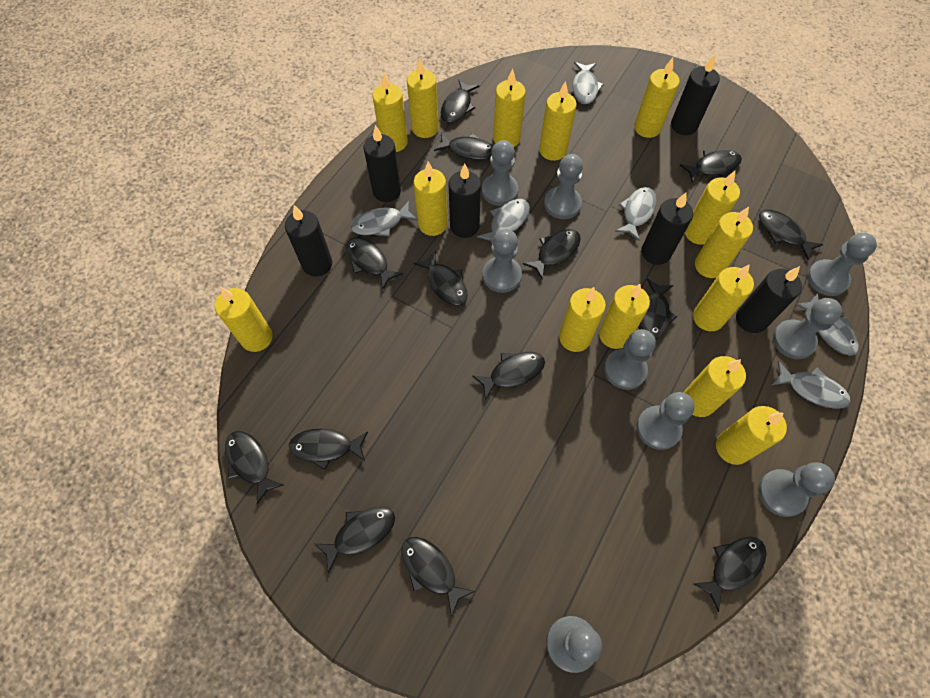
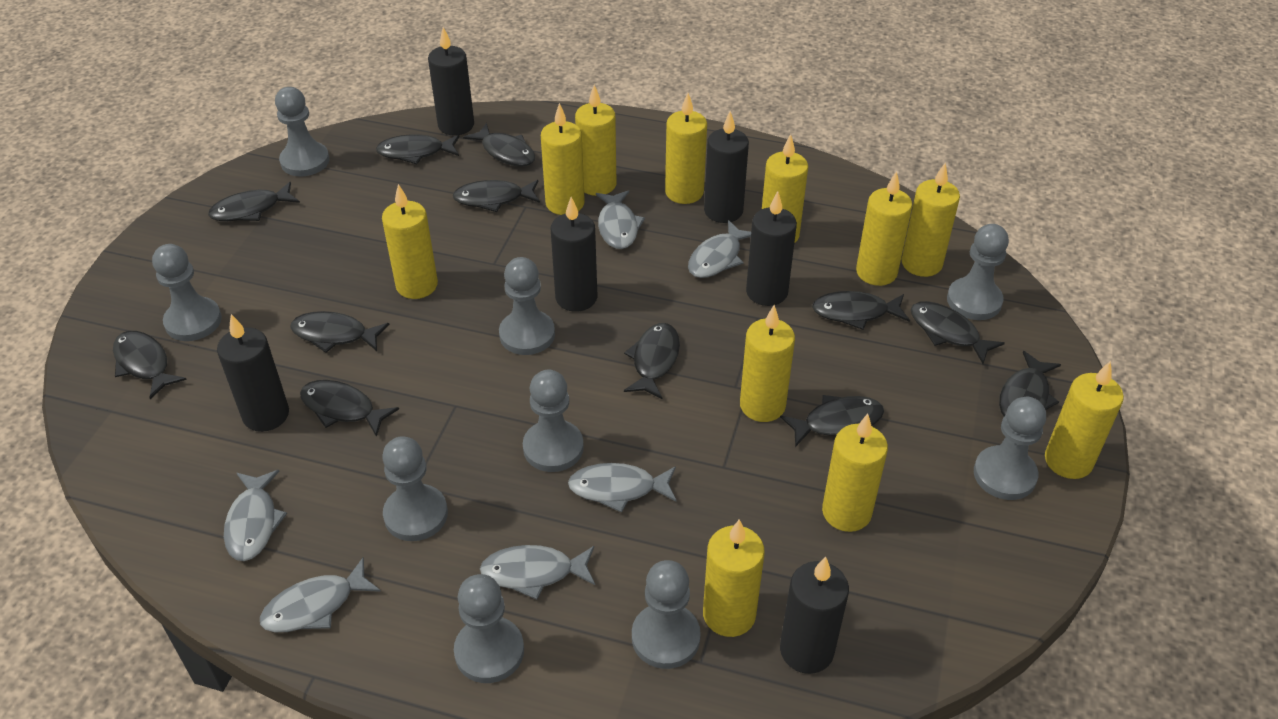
black fish: 14 -> 12
yellow candle: 14 -> 11

